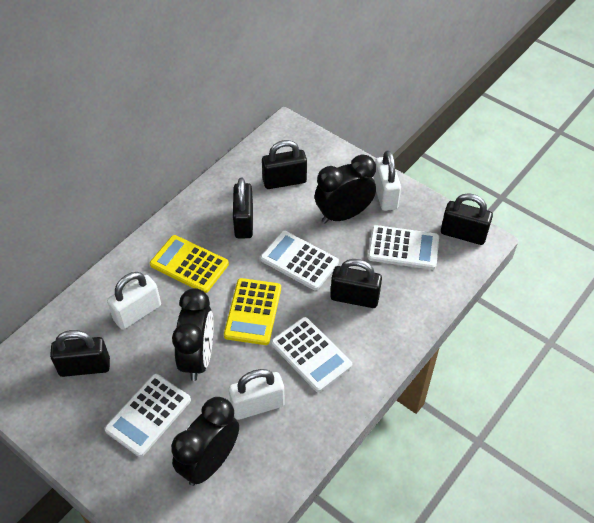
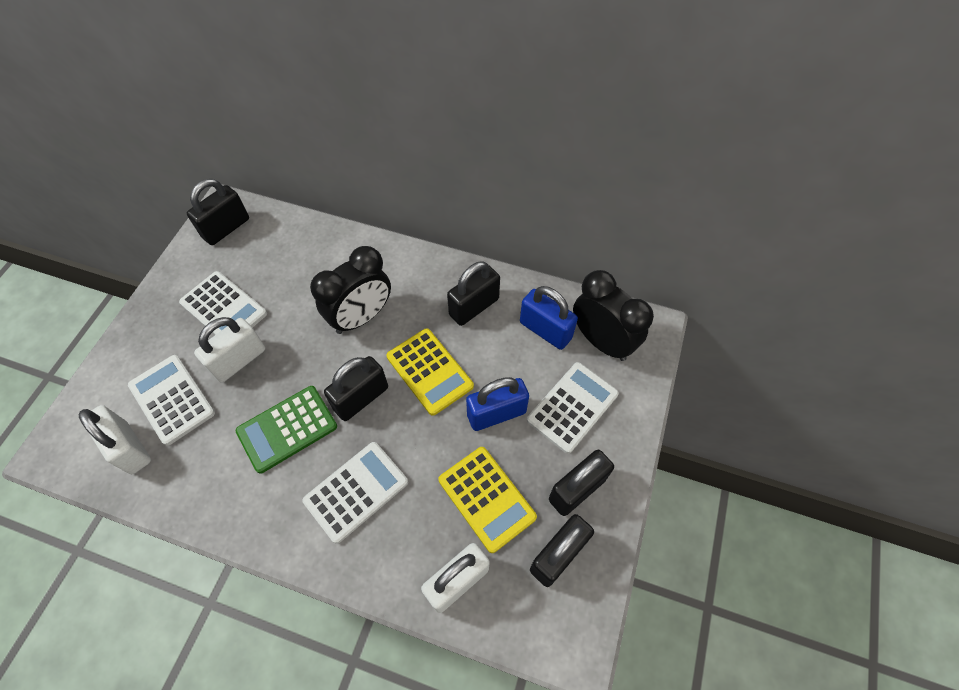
black clock: 3 -> 2
blue padlock: 0 -> 2
green calculator: 0 -> 1

